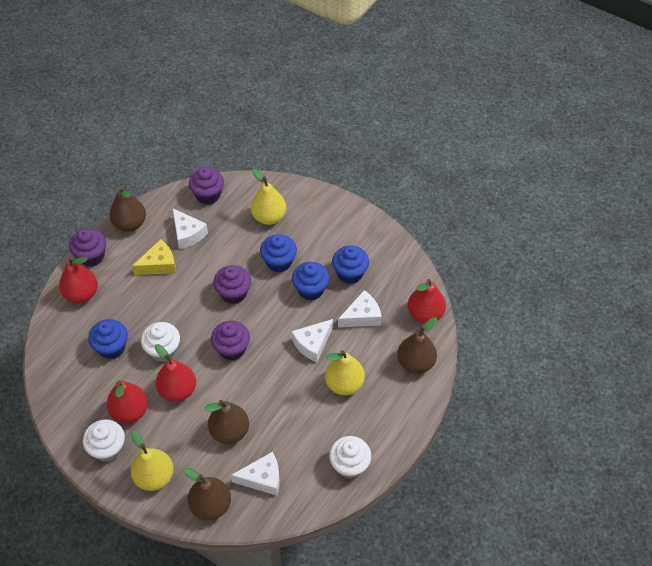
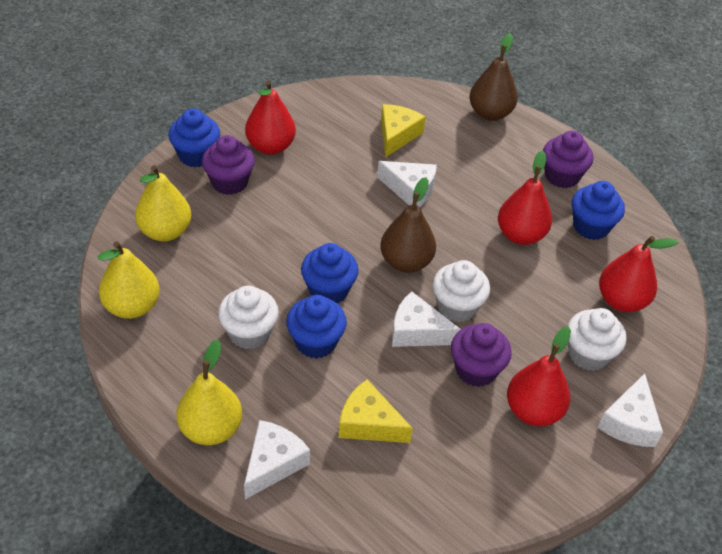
brown pear: 4 -> 2
purple cupcake: 4 -> 3
yellow cheese: 1 -> 2

